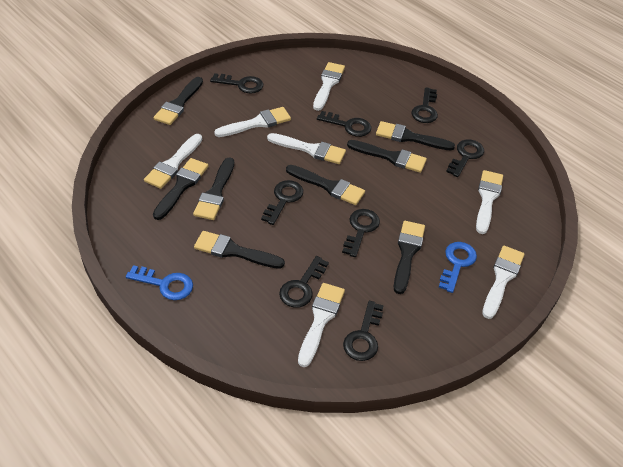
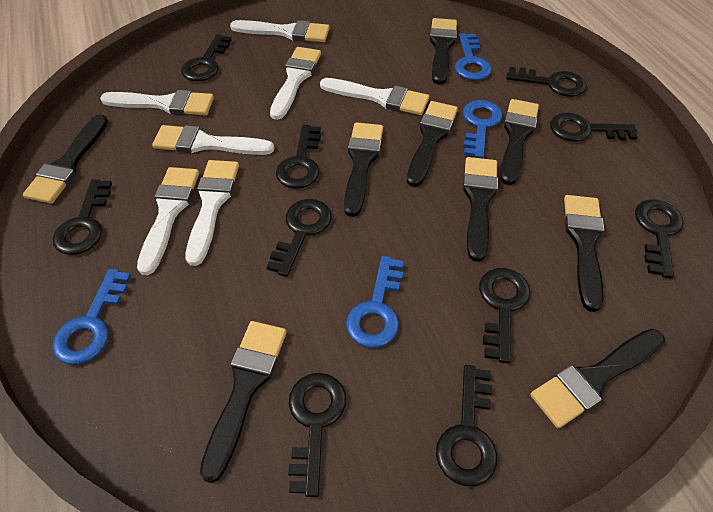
black brush: 8 -> 9
black key: 8 -> 10
blue key: 2 -> 4

